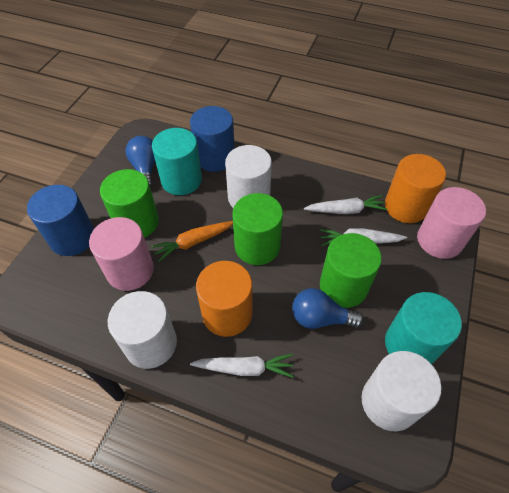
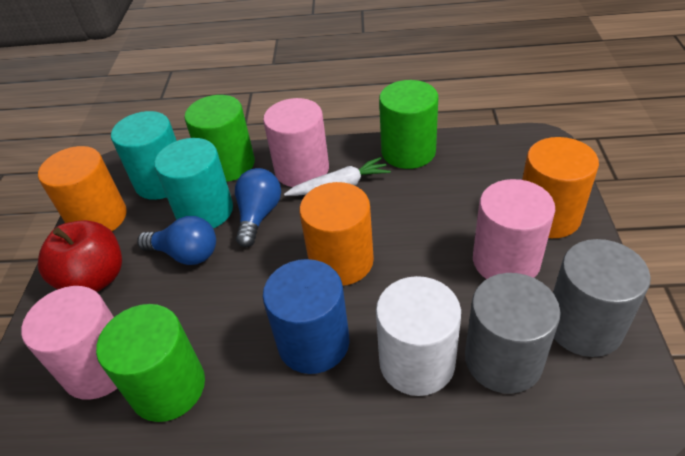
blue cylinder: 2 -> 1
grey cylinder: 0 -> 2
orange carrot: 1 -> 0
orange cylinder: 2 -> 3
pink cylinder: 2 -> 3
red apple: 0 -> 1
white carrot: 3 -> 1
white cylinder: 3 -> 1

